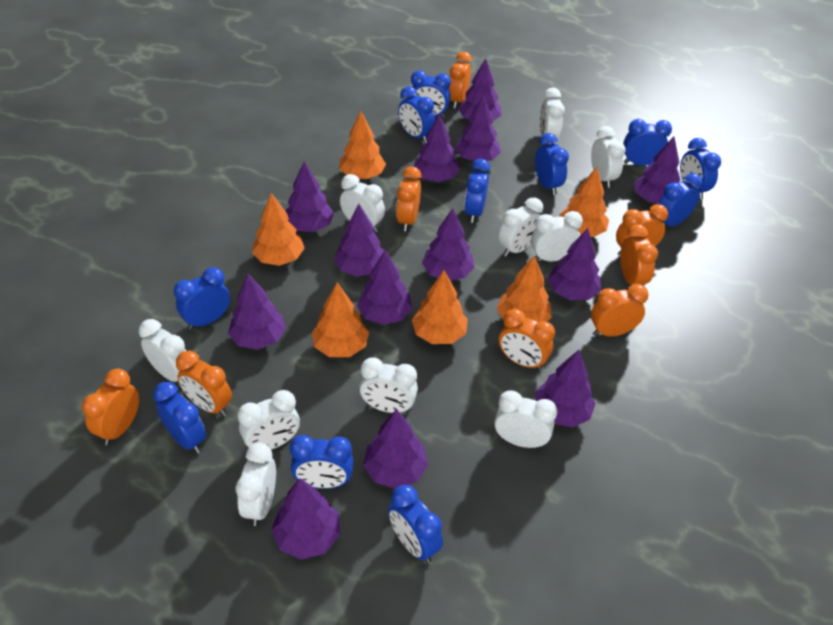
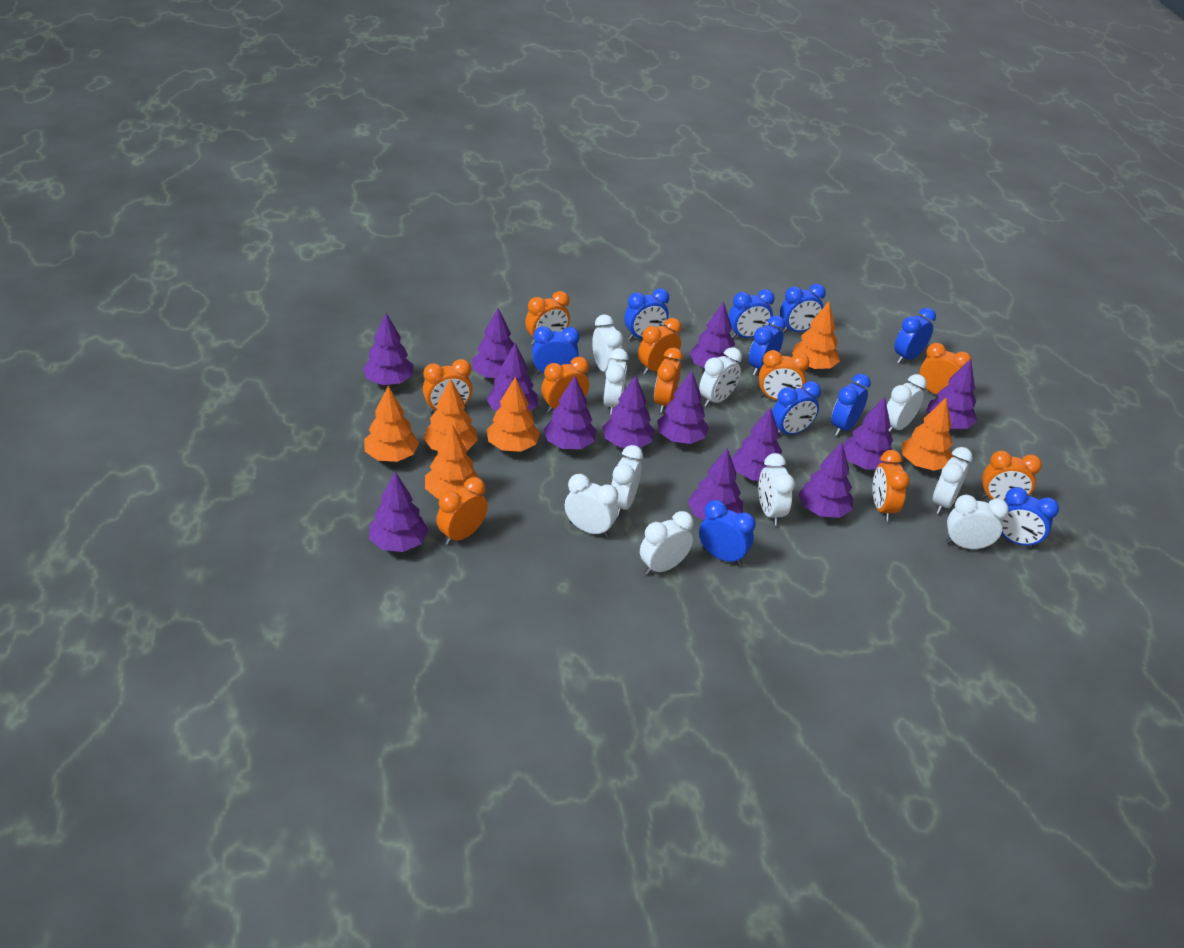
blue clock: 11 -> 10
orange clock: 8 -> 10

